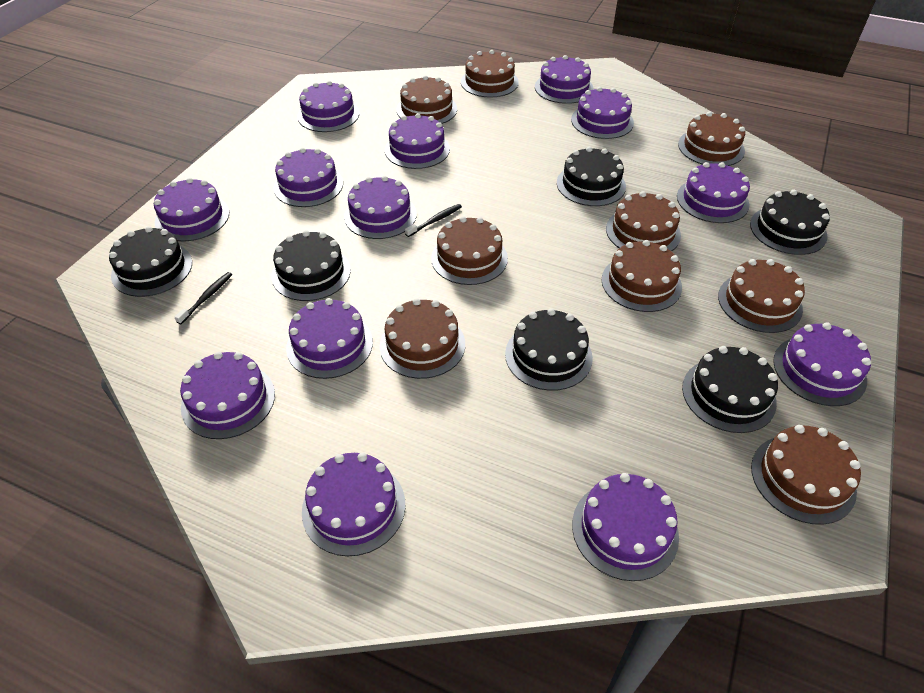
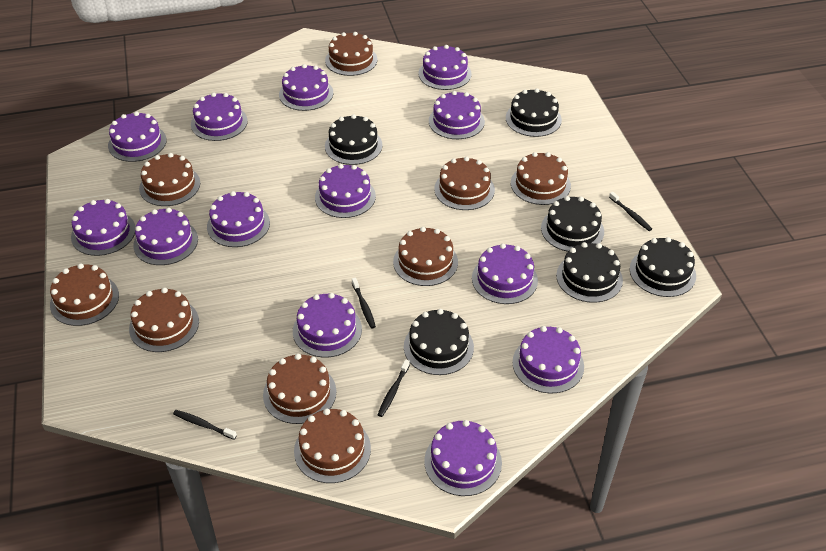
black toothbrush: 2 -> 4

